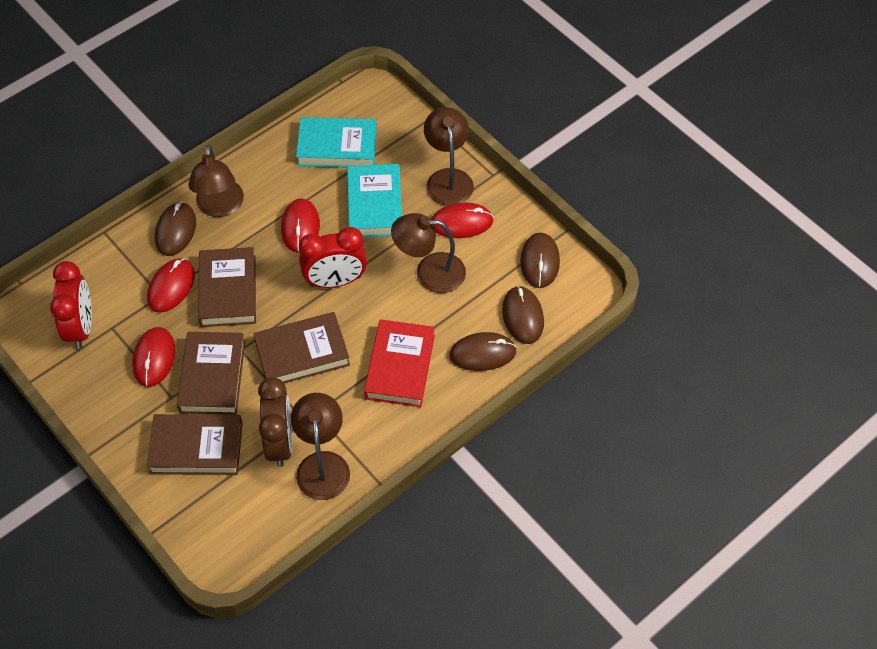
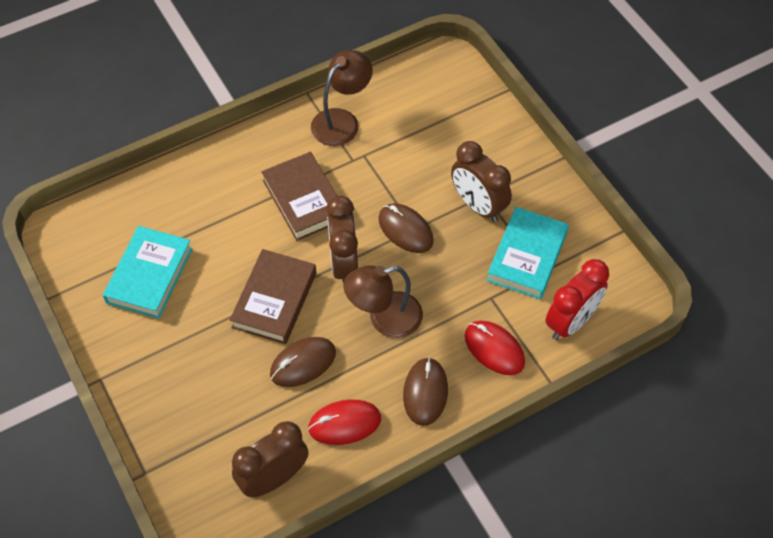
brown book: 4 -> 2
brown clock: 1 -> 3
brown lamp: 4 -> 2
brown mouse: 4 -> 3
red book: 1 -> 0
red clock: 2 -> 1
red mouse: 4 -> 2

